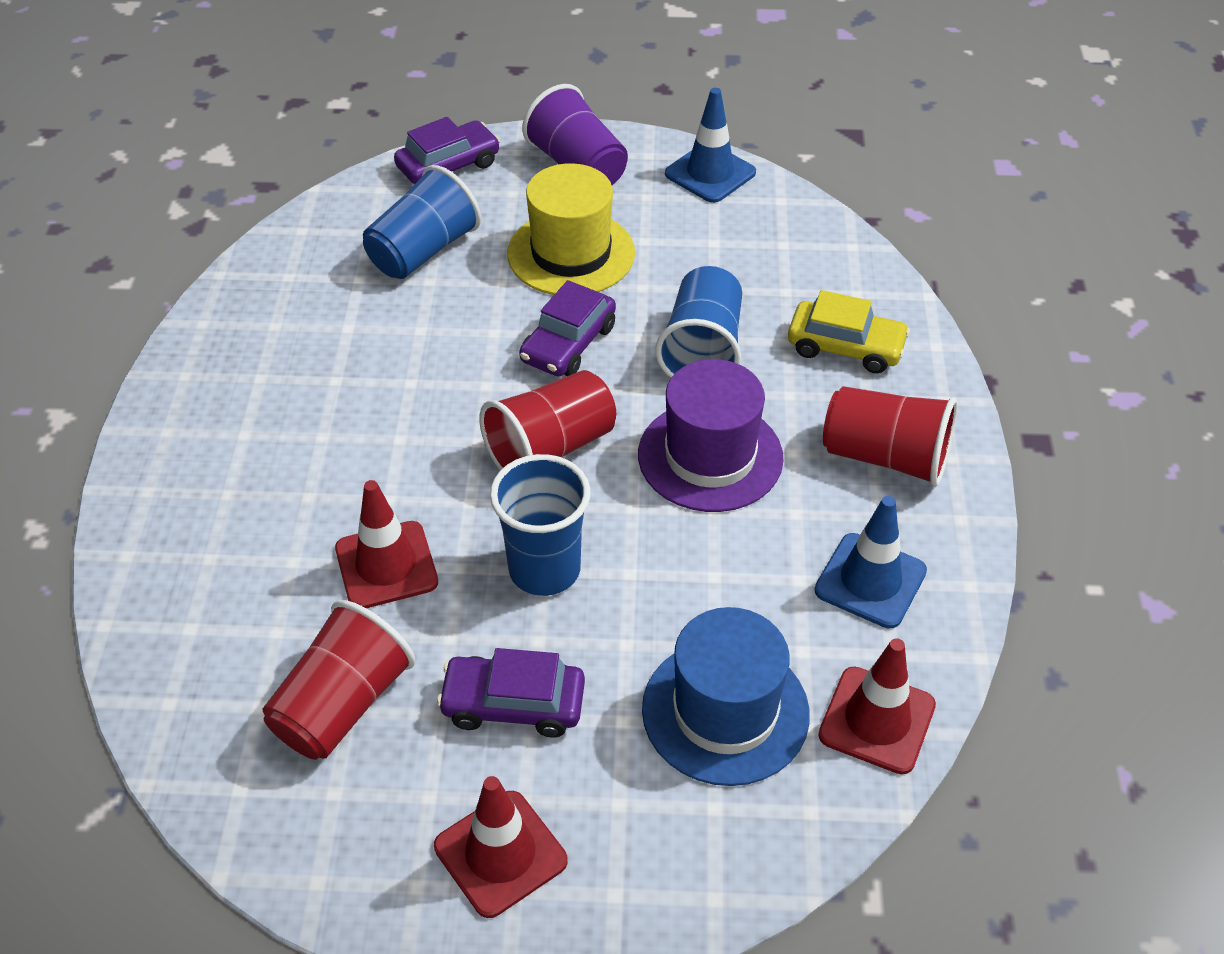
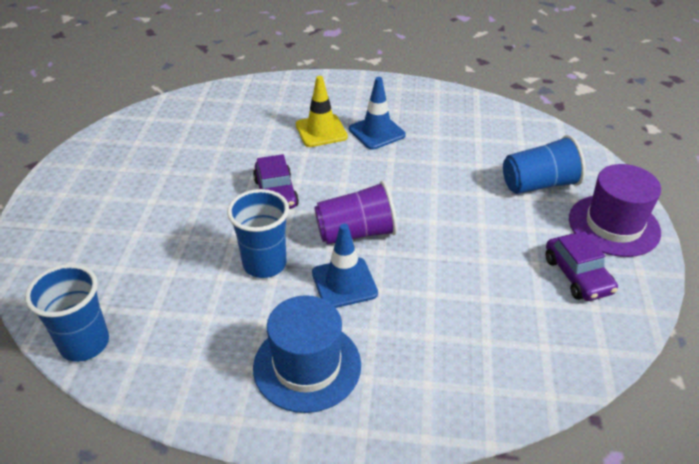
purple car: 3 -> 2
red cup: 3 -> 0
red traffic cone: 3 -> 0
yellow car: 1 -> 0
yellow hat: 1 -> 0
yellow traffic cone: 0 -> 1

